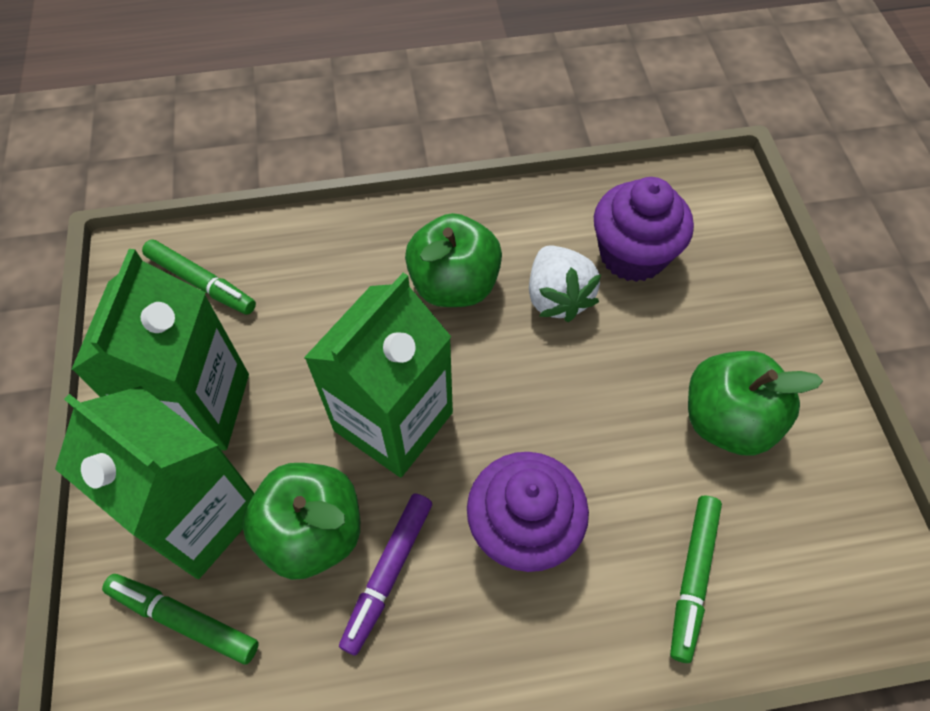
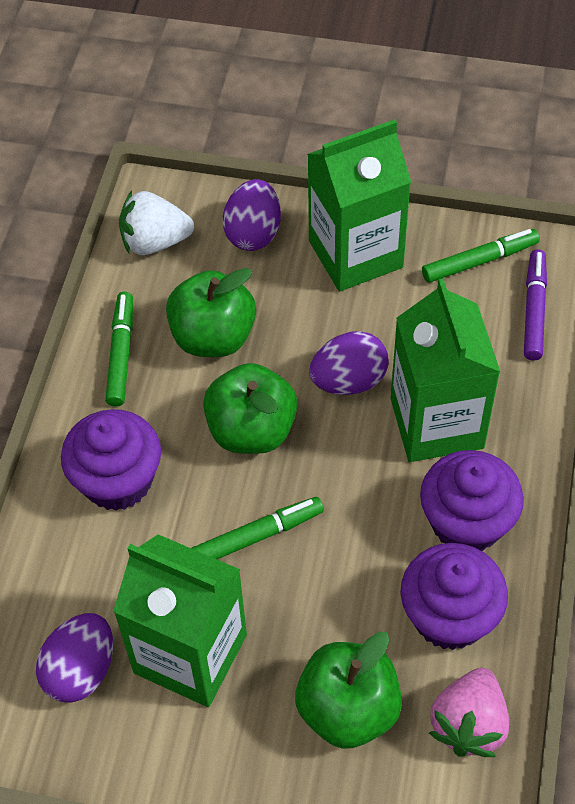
pink strawberry: 0 -> 1
purple cupcake: 2 -> 3
purple egg: 0 -> 3

